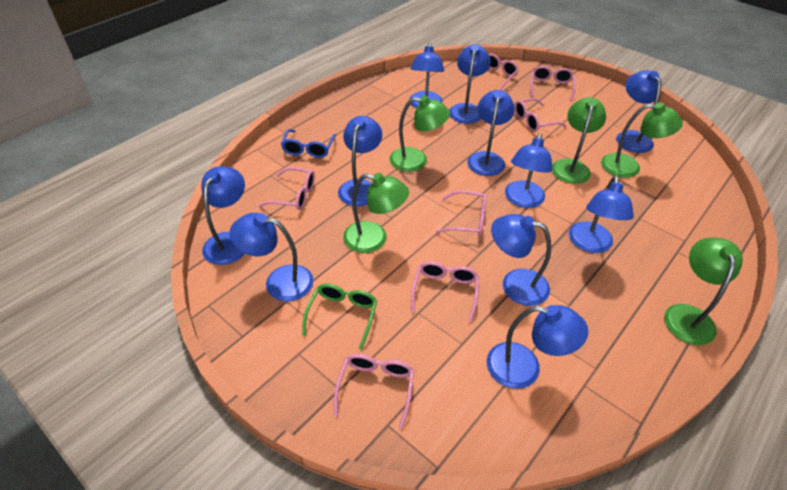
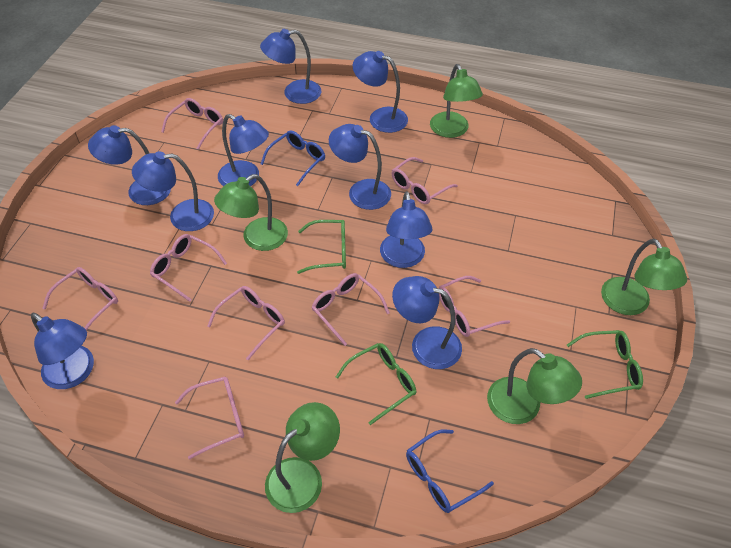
blue glasses: 1 -> 2
blue lamp: 11 -> 9
green glasses: 1 -> 3
pink glasses: 7 -> 8

